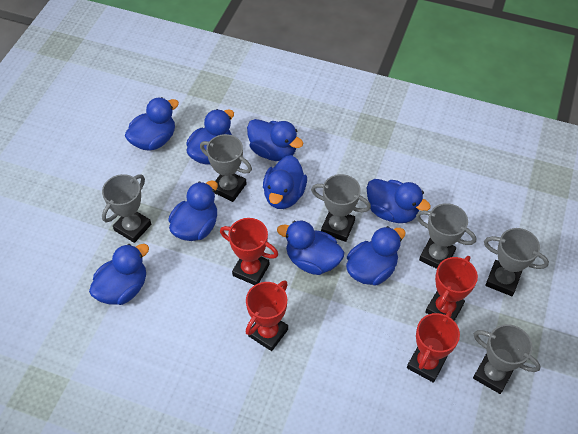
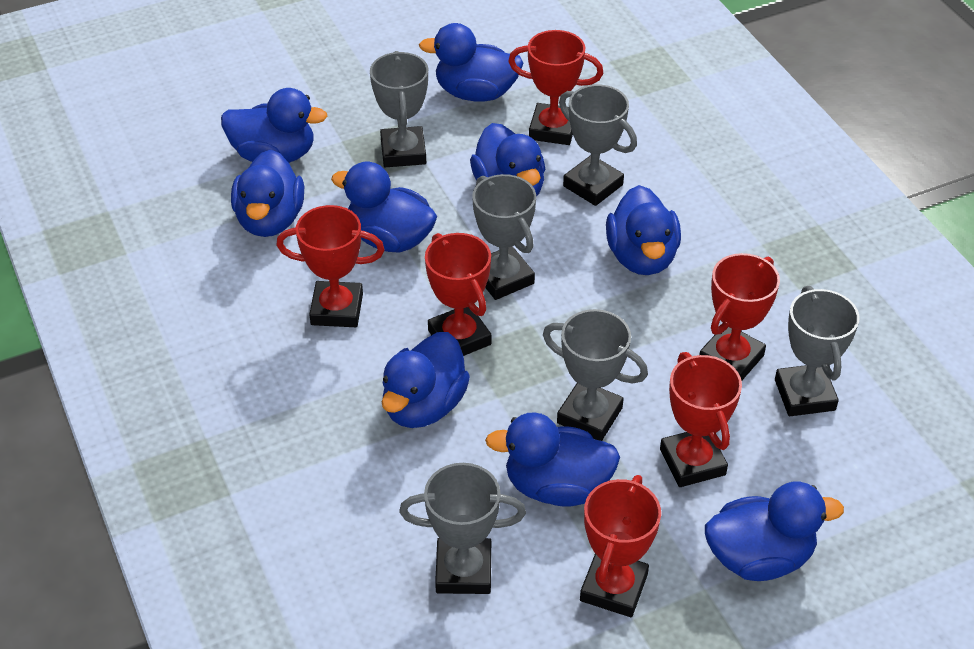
red trophy: 4 -> 6

